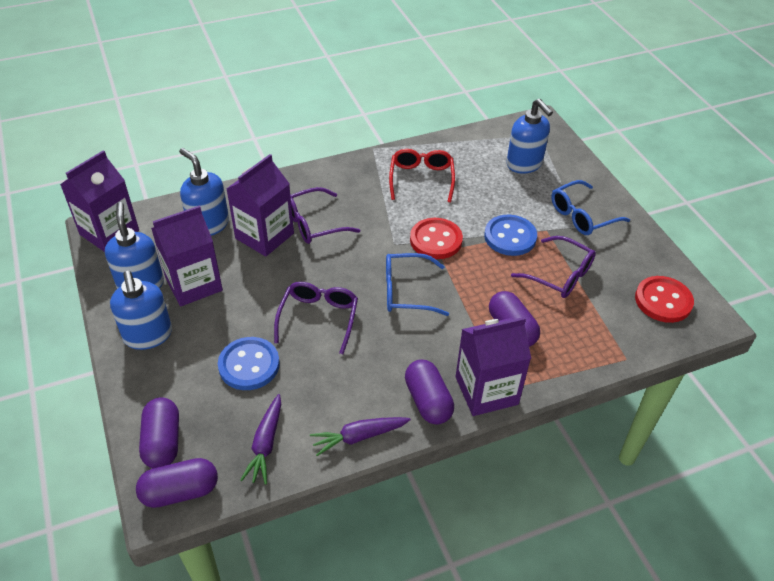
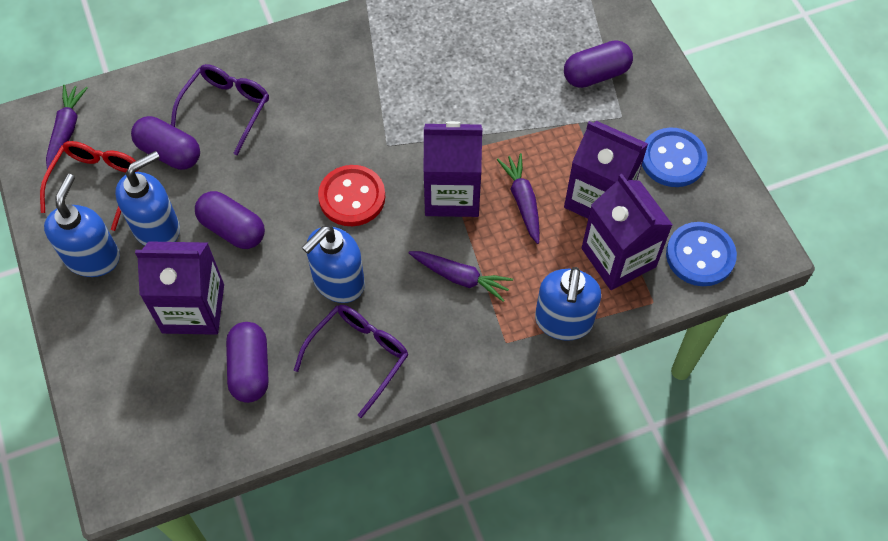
blue glasses: 2 -> 0
purple carrot: 2 -> 3
purple glasses: 3 -> 2
red button: 2 -> 1

